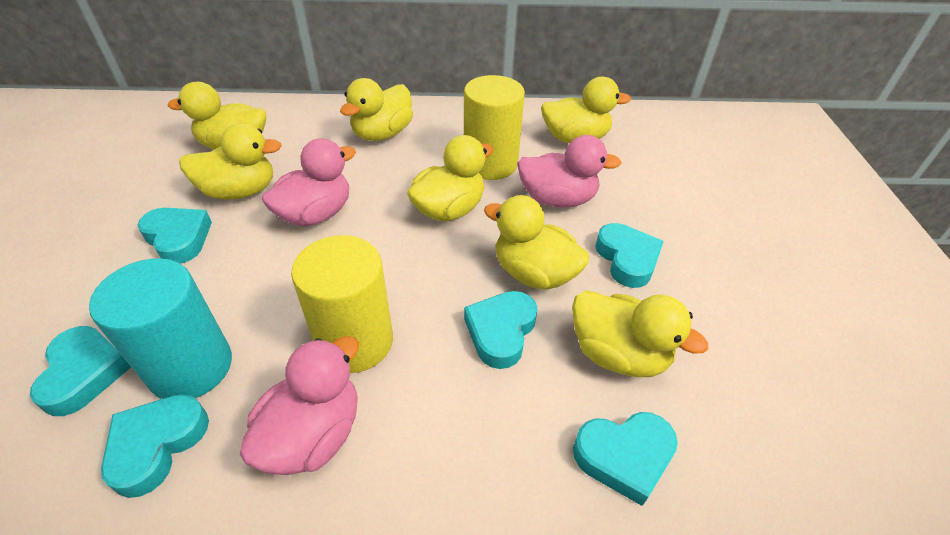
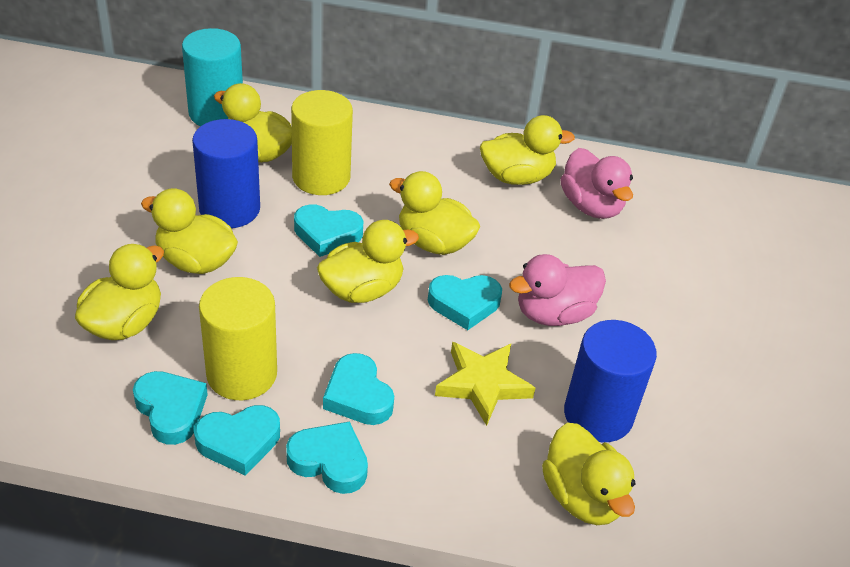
blue cylinder: 0 -> 2
pink duck: 3 -> 2
yellow star: 0 -> 1

